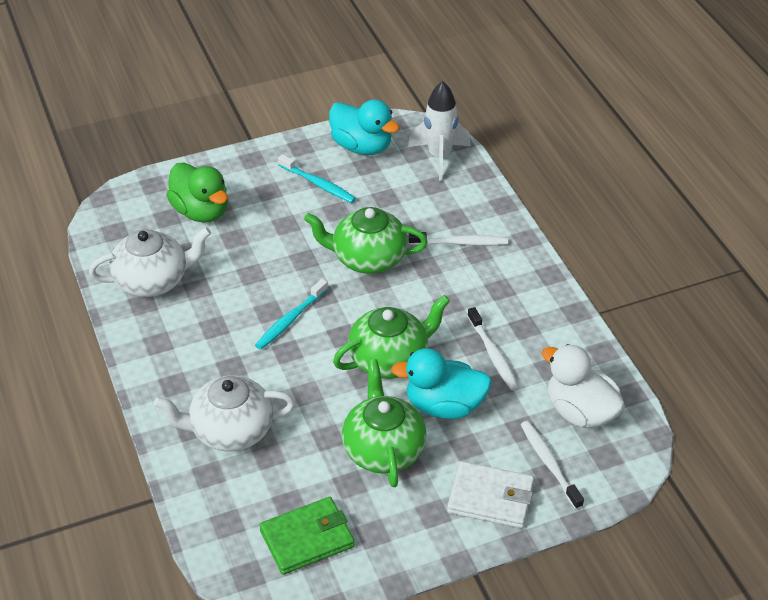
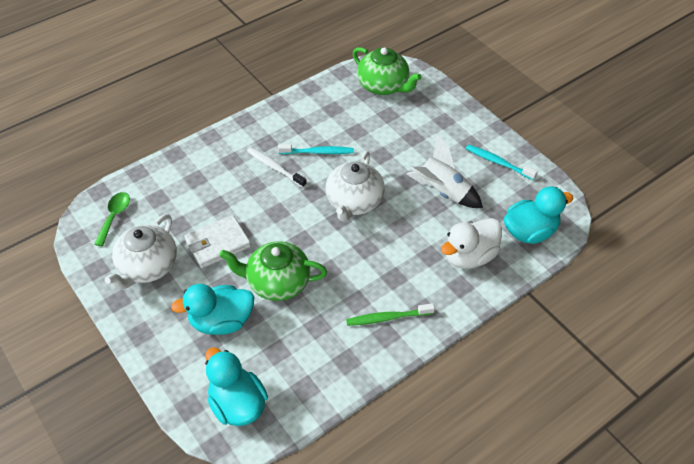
green duck: 1 -> 0
green spoon: 0 -> 1
green teapot: 3 -> 2
green toothbrush: 0 -> 1
green wallet: 1 -> 0
turquoise duck: 2 -> 3
white toothbrush: 3 -> 1

